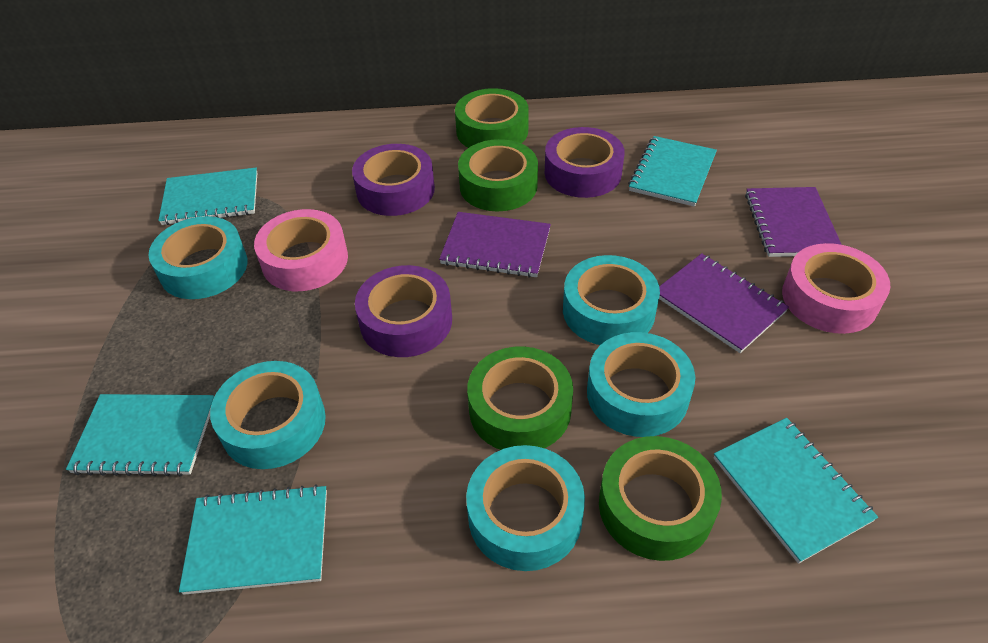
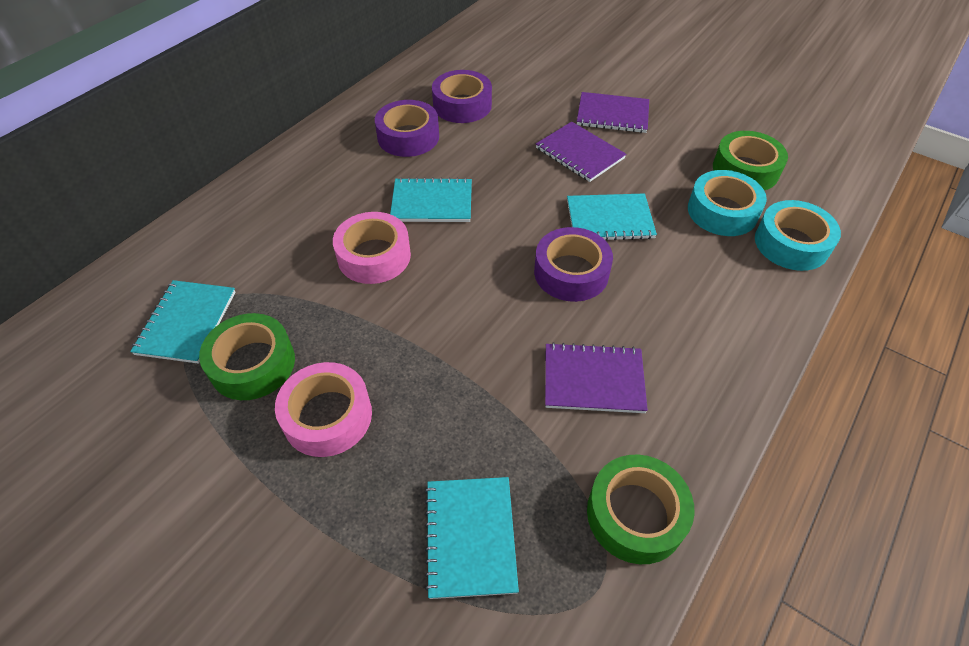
green tape: 4 -> 3
turquoise notebook: 5 -> 4
turquoise tape: 5 -> 2

